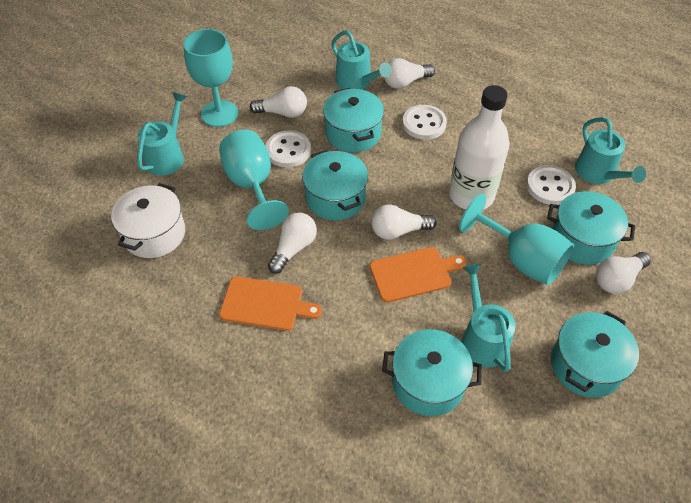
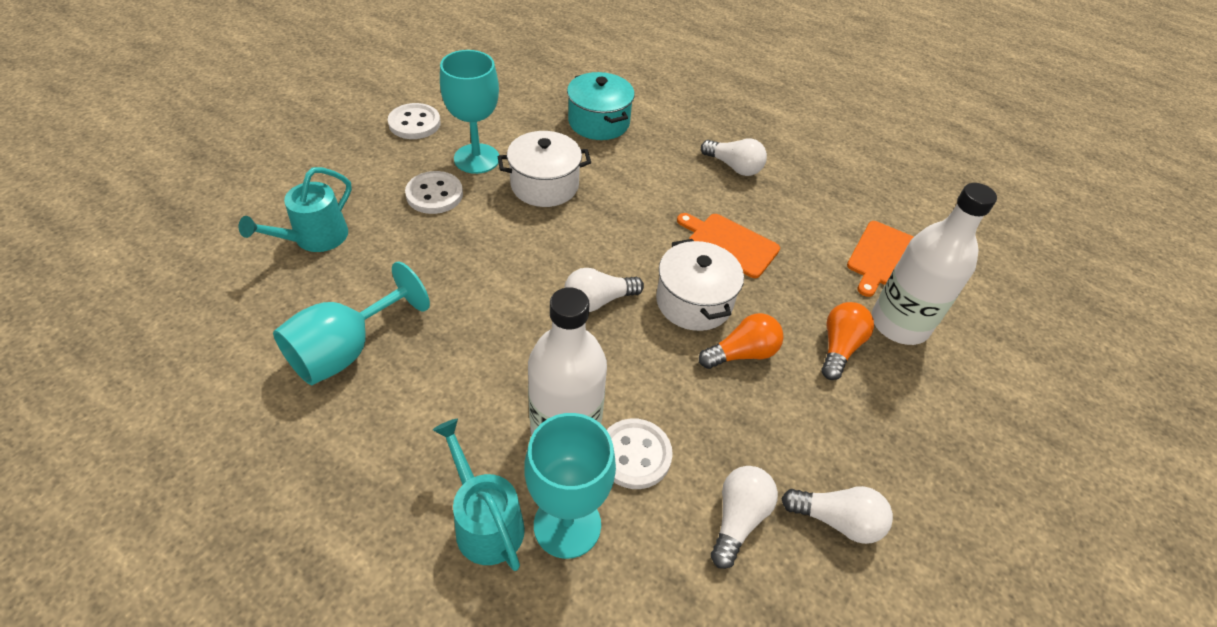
orange light bulb: 0 -> 2
turquoise pot: 5 -> 1
turquoise watering can: 4 -> 2
white bottle: 1 -> 2
white light bulb: 5 -> 4
white pot: 1 -> 2

